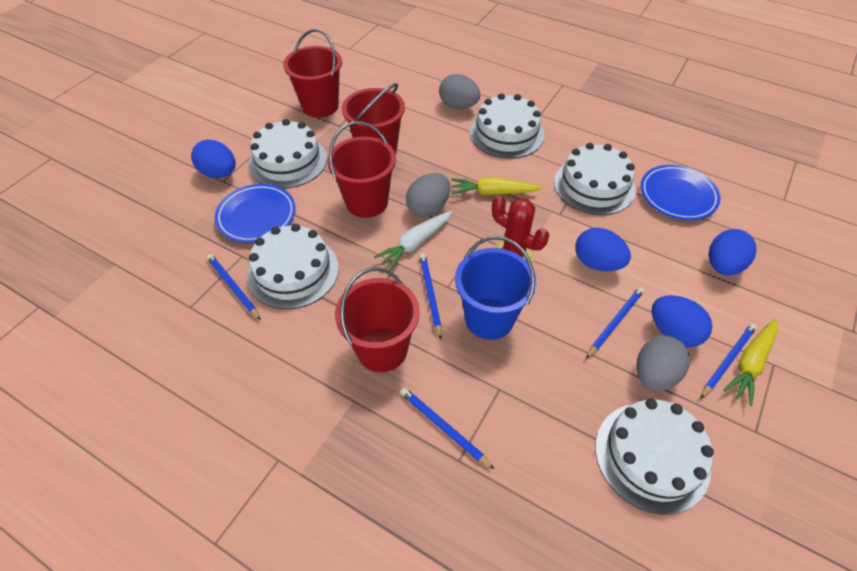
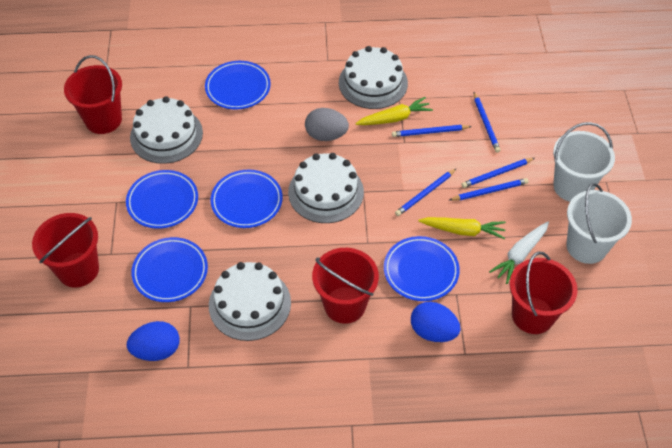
blue bucket: 1 -> 0
blue egg: 4 -> 2
blue plate: 2 -> 5
grey egg: 3 -> 1
red cactus: 1 -> 0
white bucket: 0 -> 2
white cake: 5 -> 4

